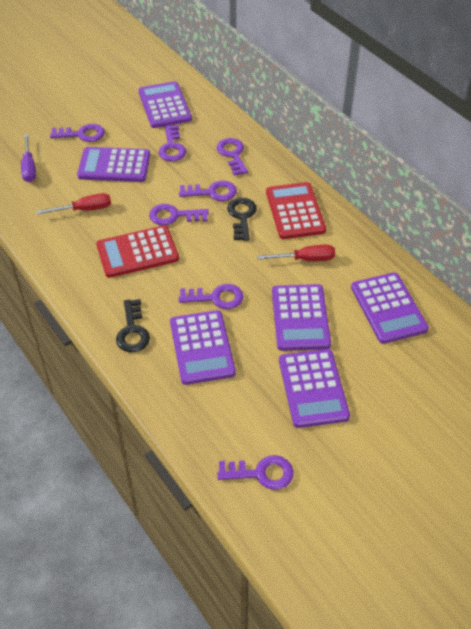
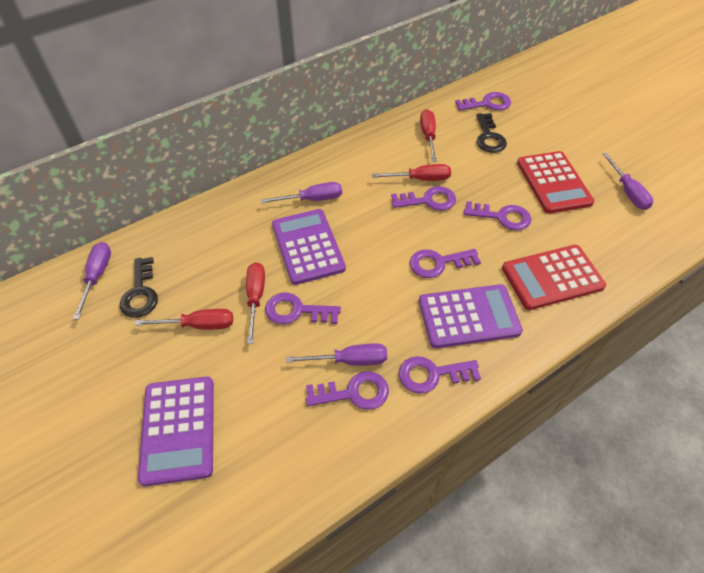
purple calculator: 6 -> 3
purple screwdriver: 1 -> 4
red screwdriver: 2 -> 4

